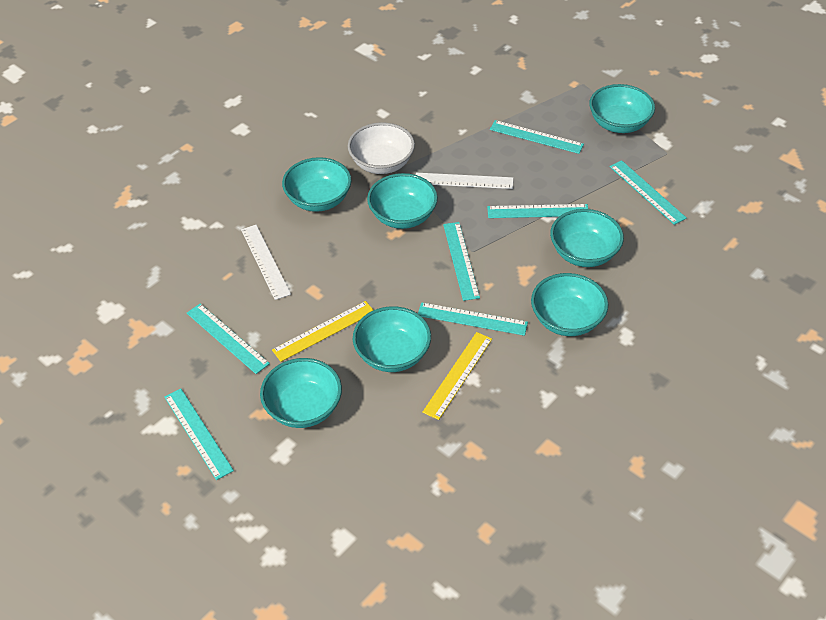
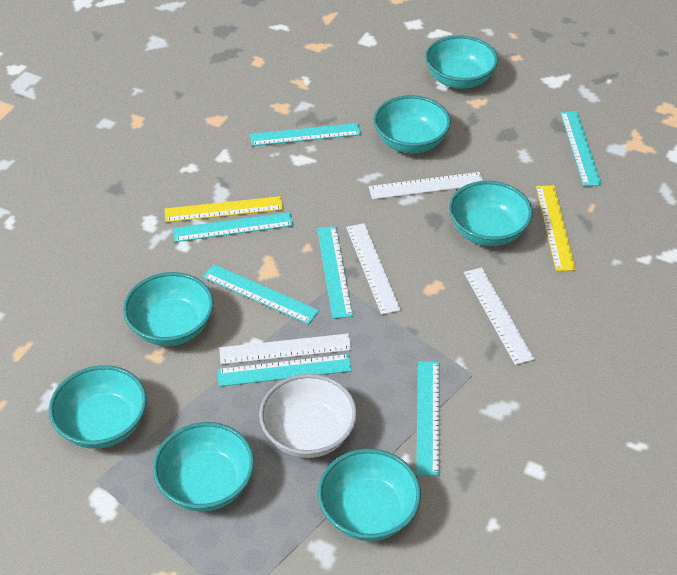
white ruler: 2 -> 4

